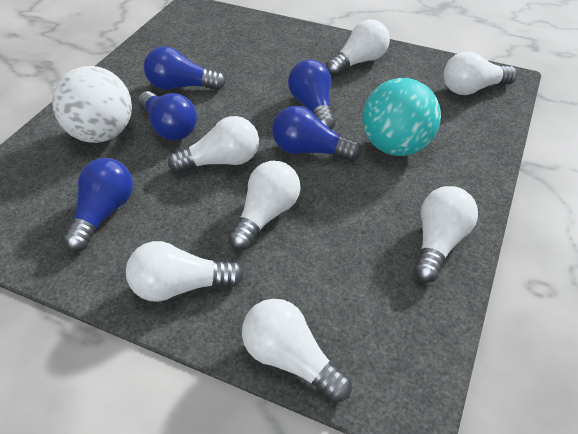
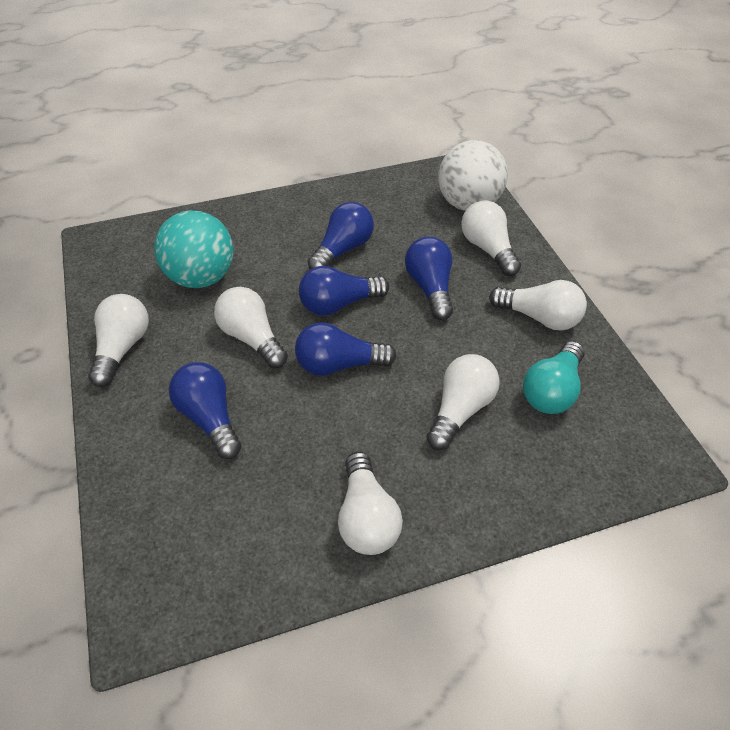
turquoise light bulb: 0 -> 1
white light bulb: 7 -> 6

